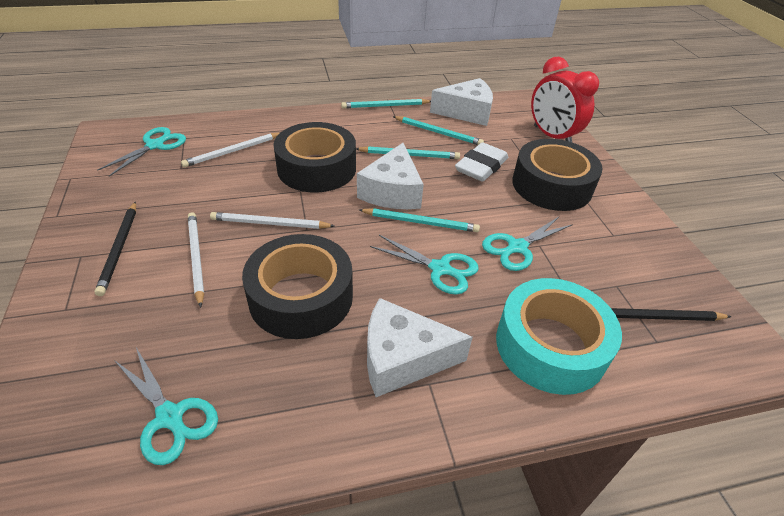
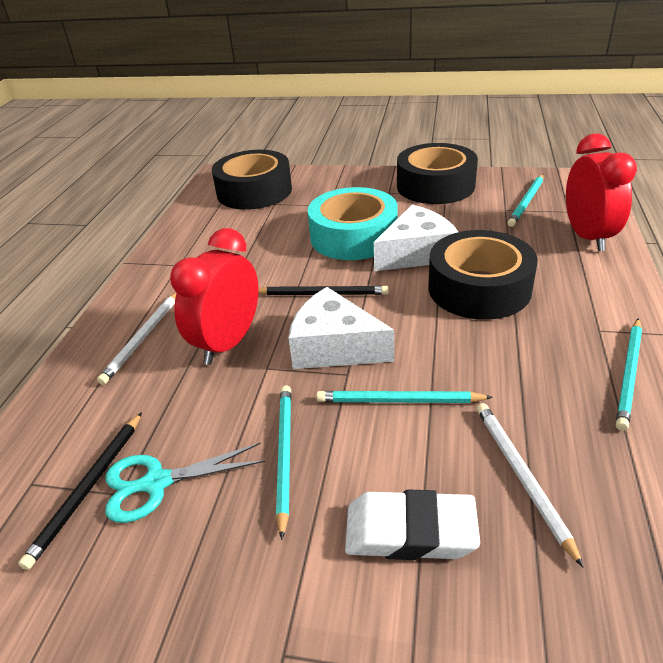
red clock: 1 -> 2
turquoise scissors: 4 -> 1
white cheese: 3 -> 2
white pencil: 3 -> 2

